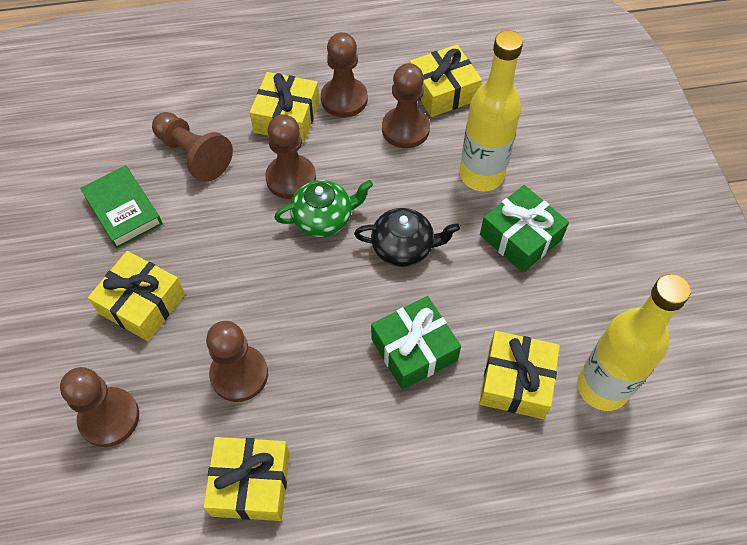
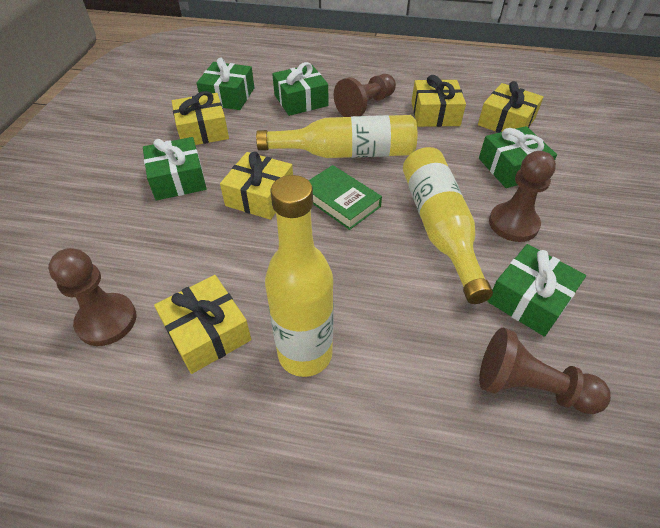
black teapot: 1 -> 0
brown pawn: 6 -> 4
green gift: 2 -> 5
green teapot: 1 -> 0
yellow bottle: 2 -> 3

